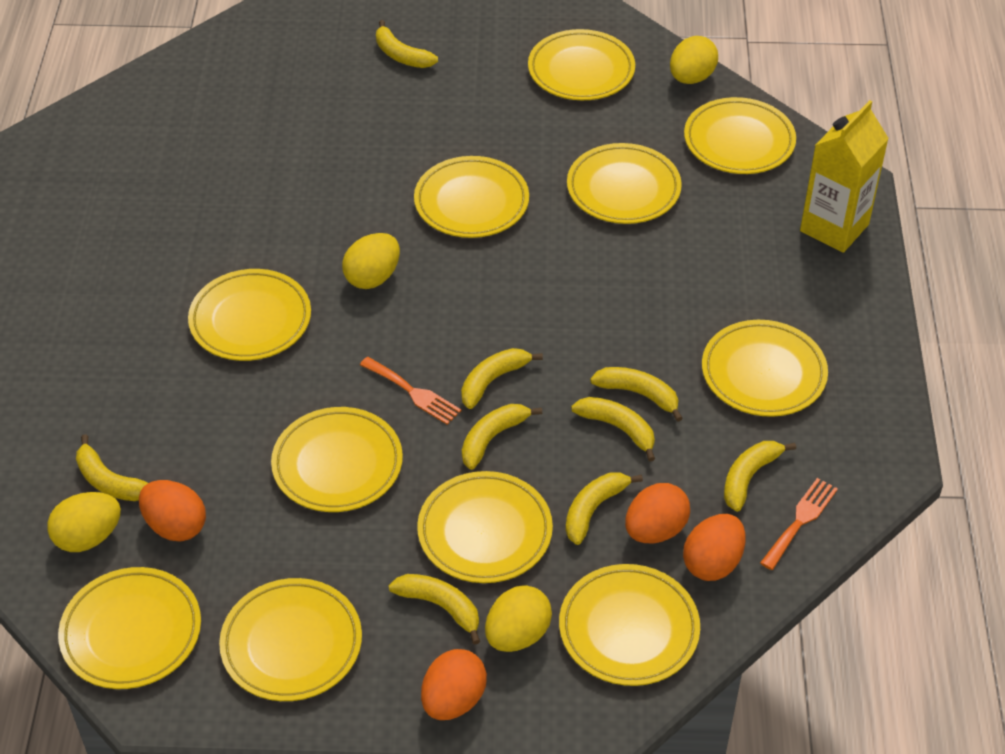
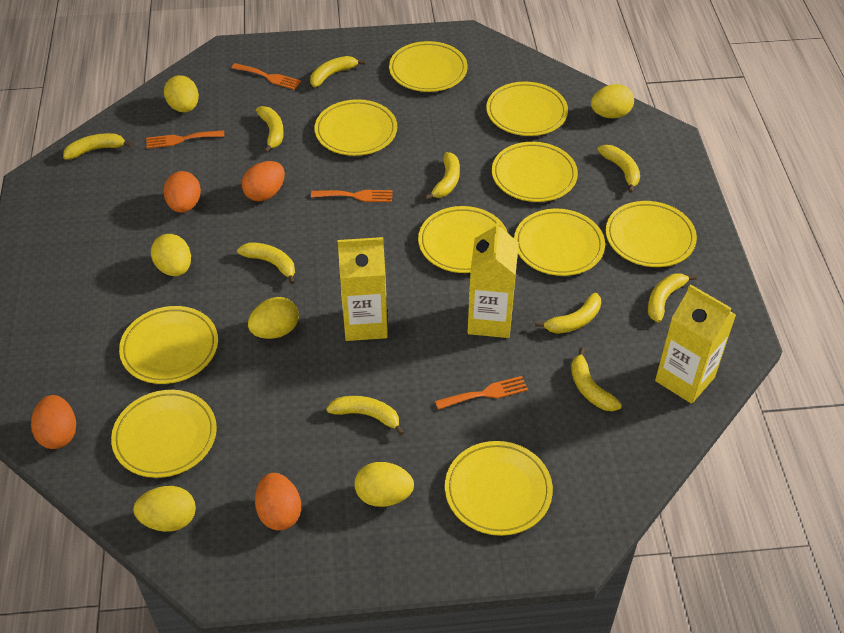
orange fork: 2 -> 4
yellow banana: 9 -> 10
yellow carton: 1 -> 3
yellow egg: 4 -> 6
yellow plate: 11 -> 10

